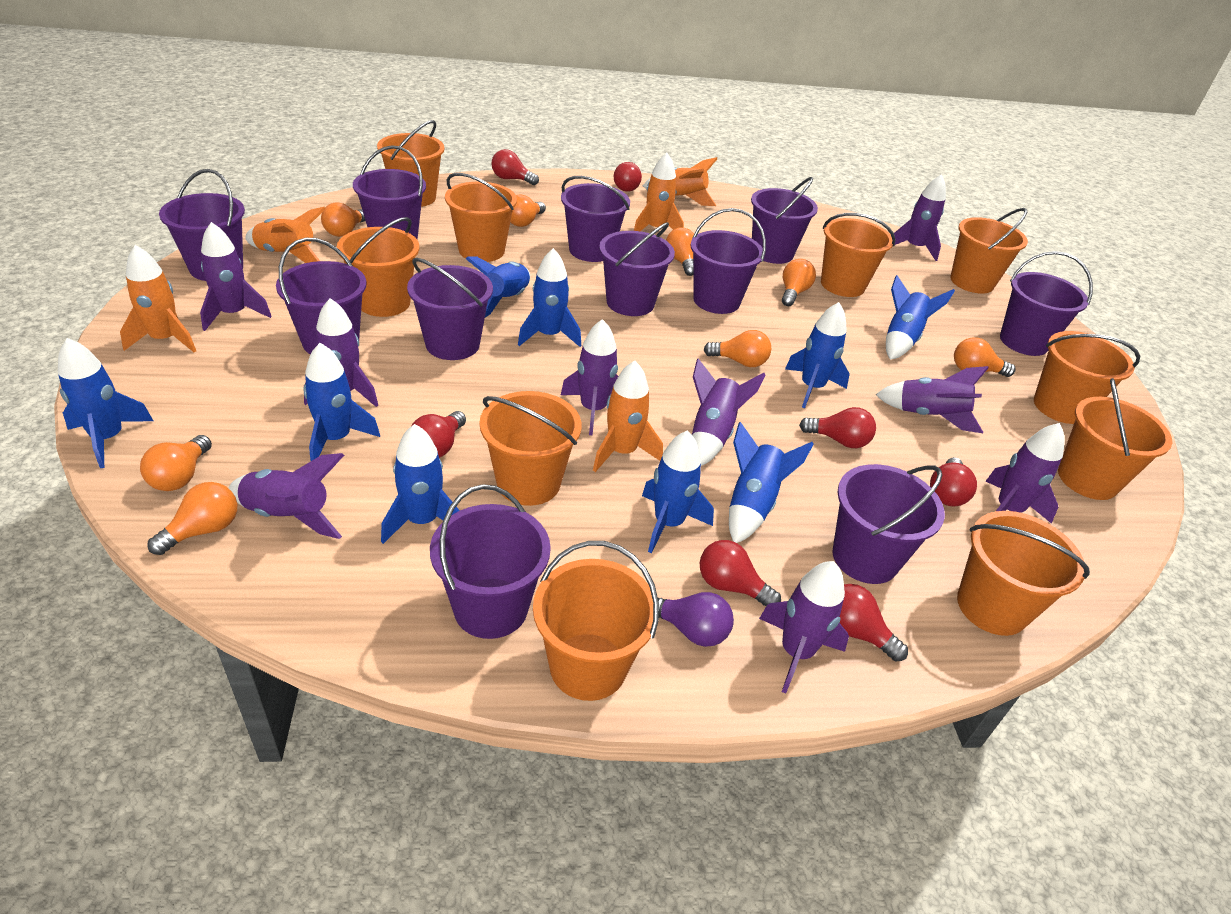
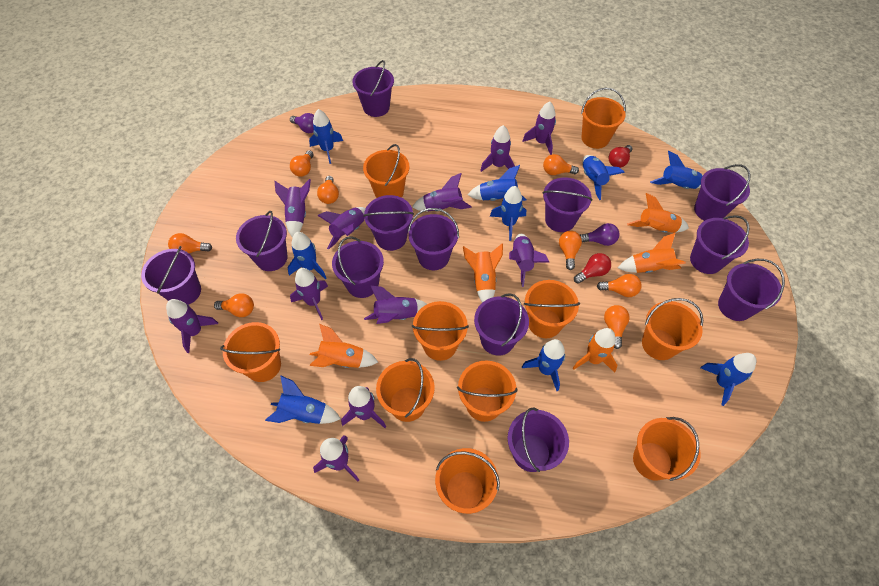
purple bucket: 11 -> 12
purple light bulb: 1 -> 2
purple rocket: 9 -> 11
red light bulb: 7 -> 2

